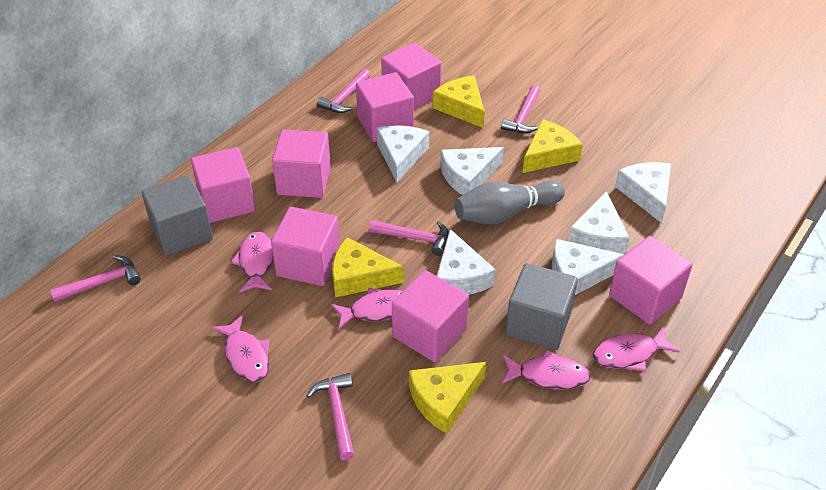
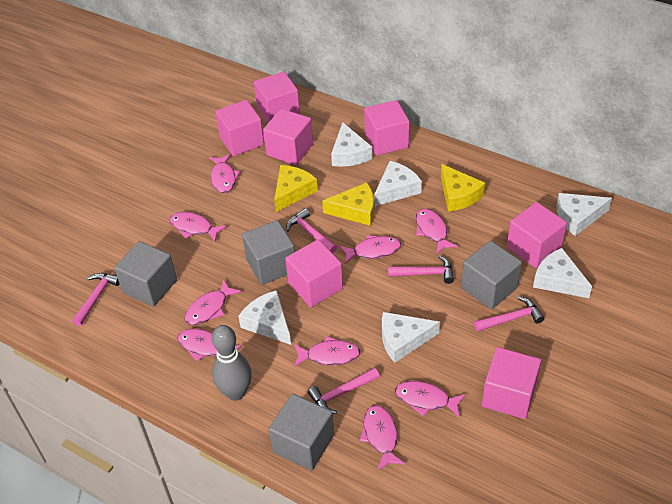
grey cube: 2 -> 4
pink fish: 5 -> 9
yellow cheese: 4 -> 3

